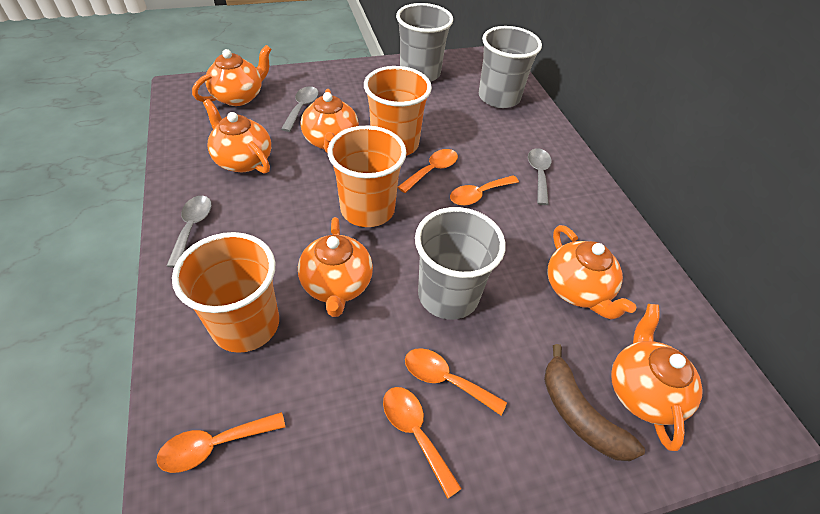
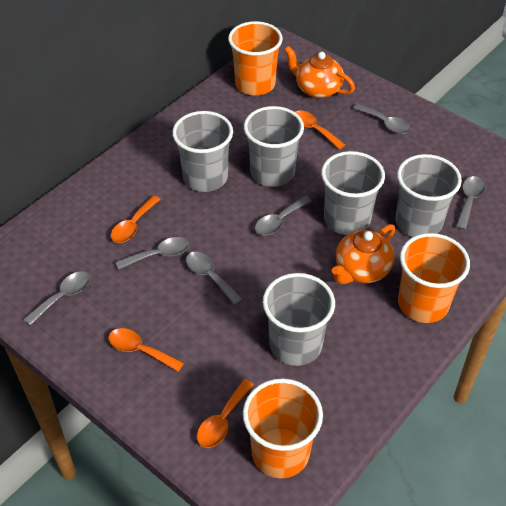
brown banana: 1 -> 0
grey cup: 3 -> 5
grey spoon: 3 -> 6
orange spoon: 5 -> 4
orange teapot: 6 -> 2

